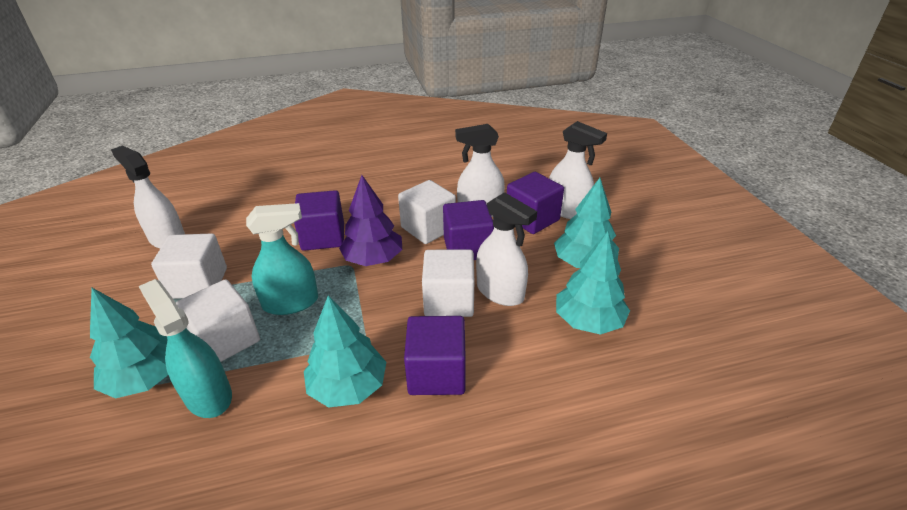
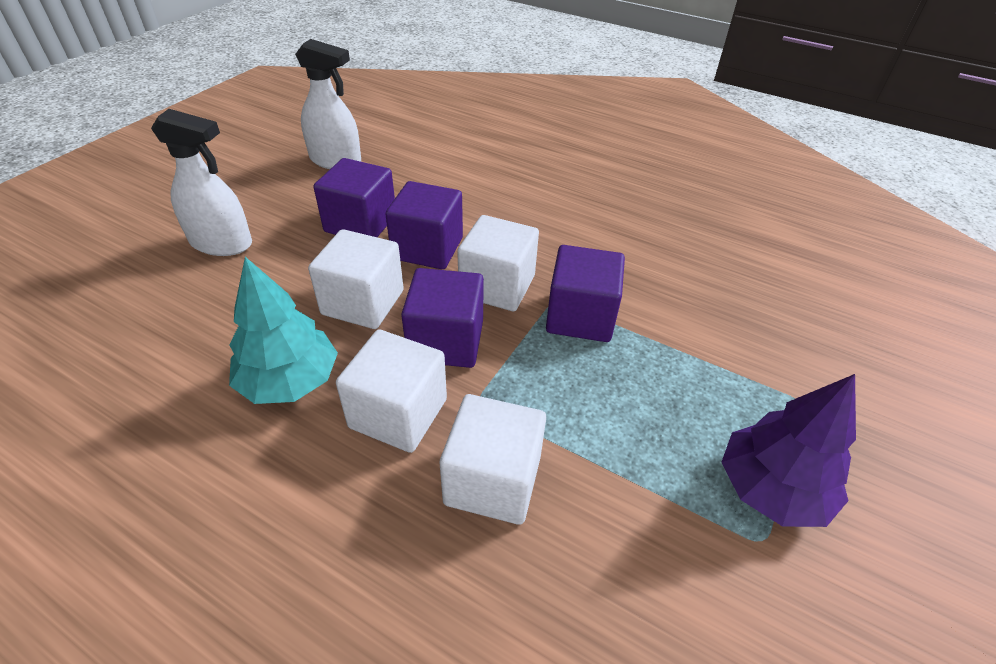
turquoise spray bottle: 2 -> 0
turquoise tree: 4 -> 1
white spray bottle: 4 -> 2

